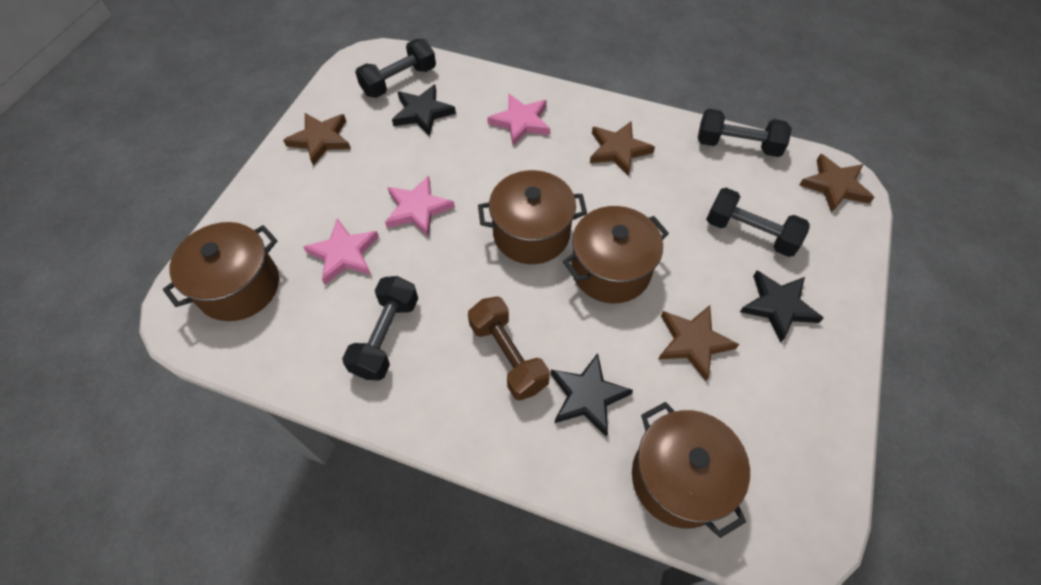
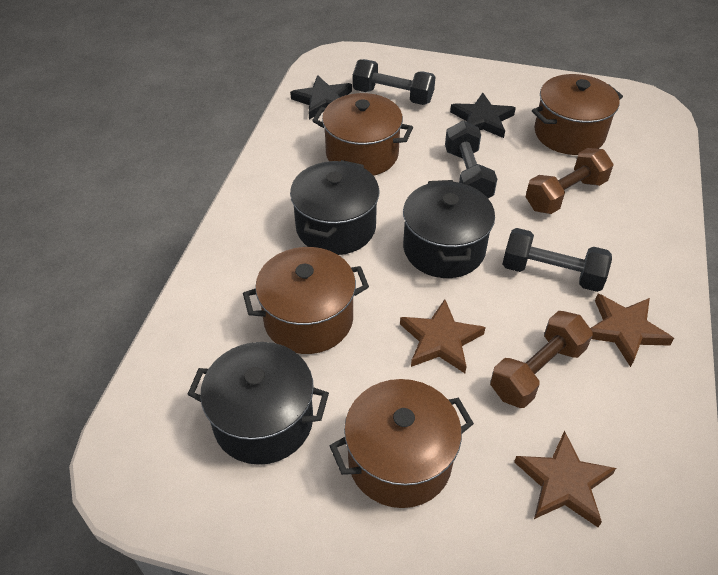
black dumbbell: 4 -> 3
black pot: 0 -> 3
black star: 3 -> 2
brown dumbbell: 1 -> 2
brown star: 4 -> 3
pink star: 3 -> 0

